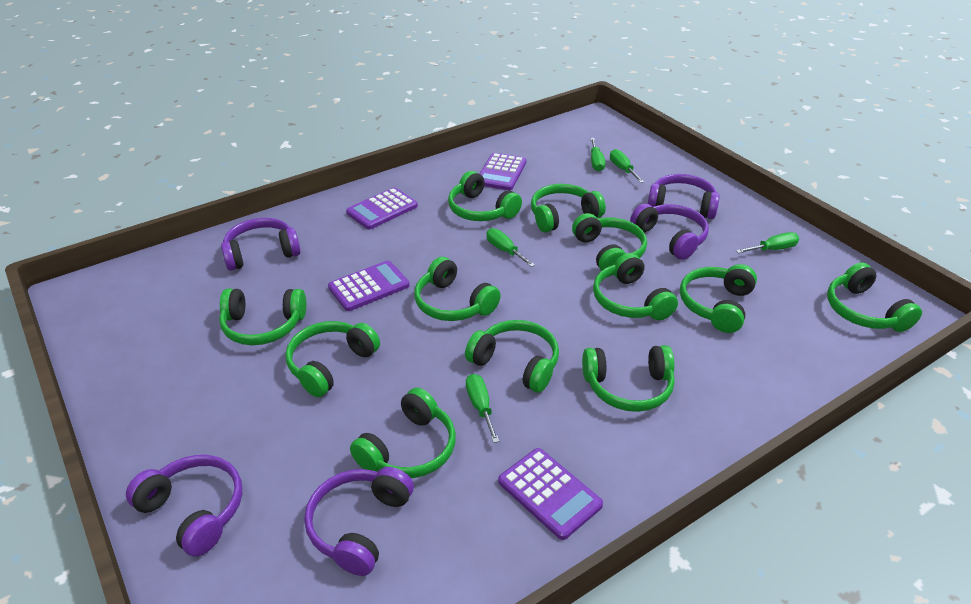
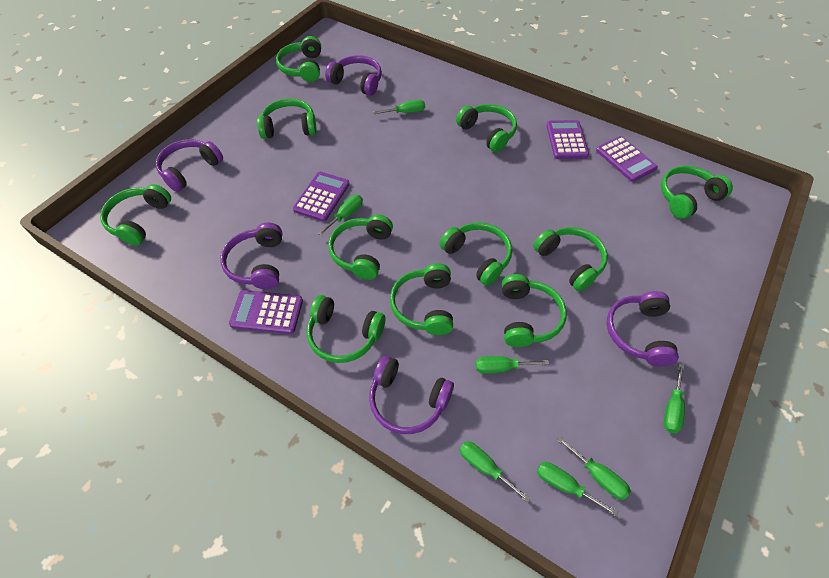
green headphones: 12 -> 11
green screwdriver: 5 -> 7

